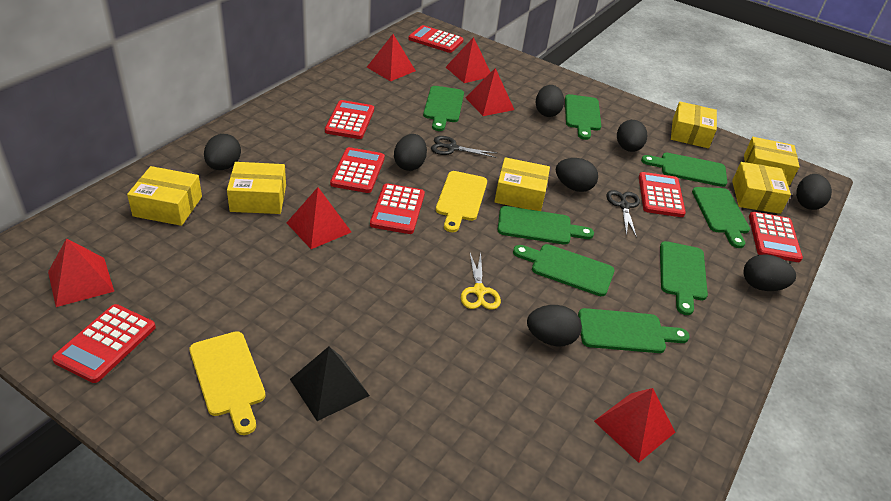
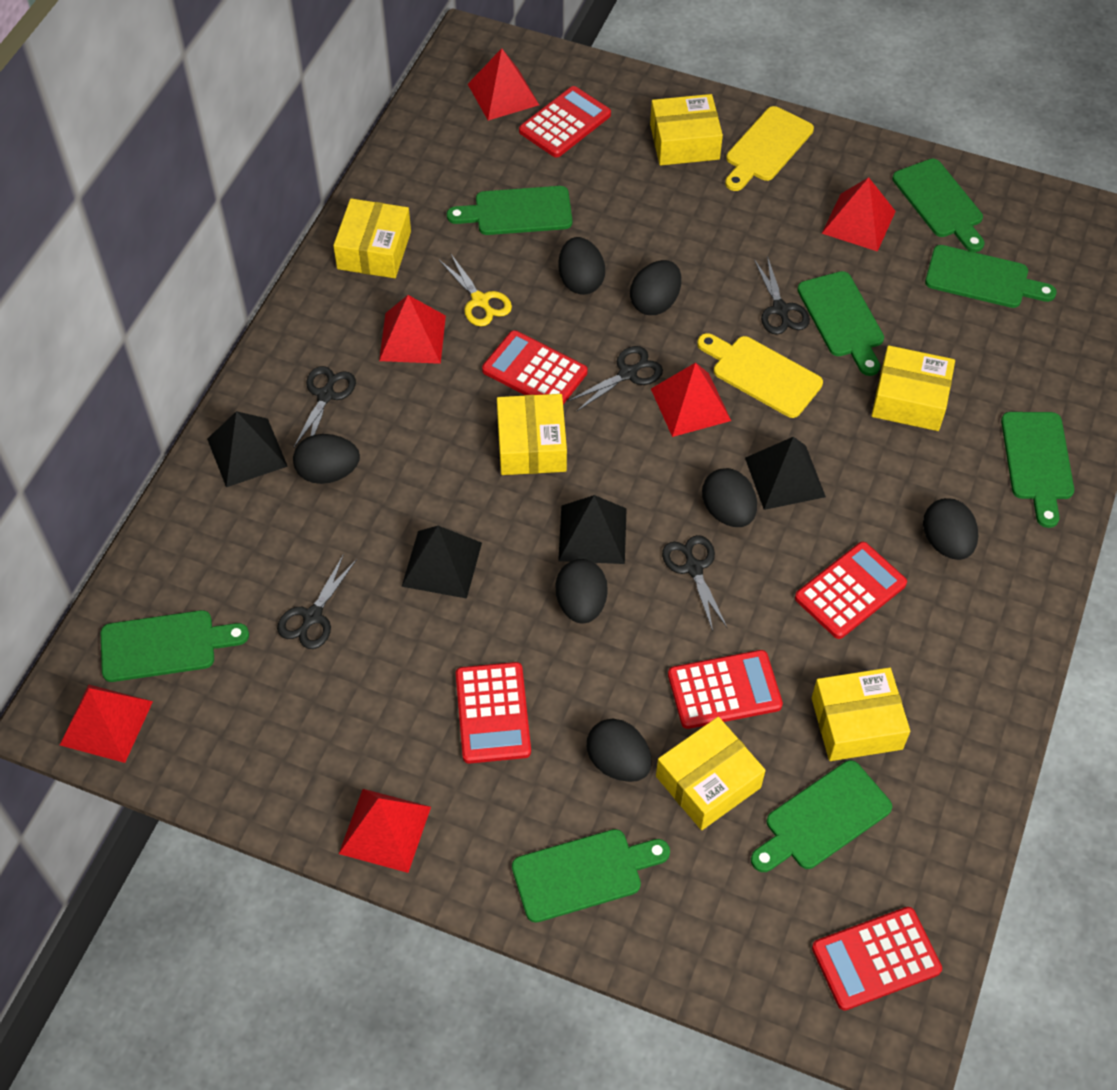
black egg: 8 -> 7
black pyramid: 1 -> 4
black scissors: 2 -> 5
red calculator: 7 -> 6

